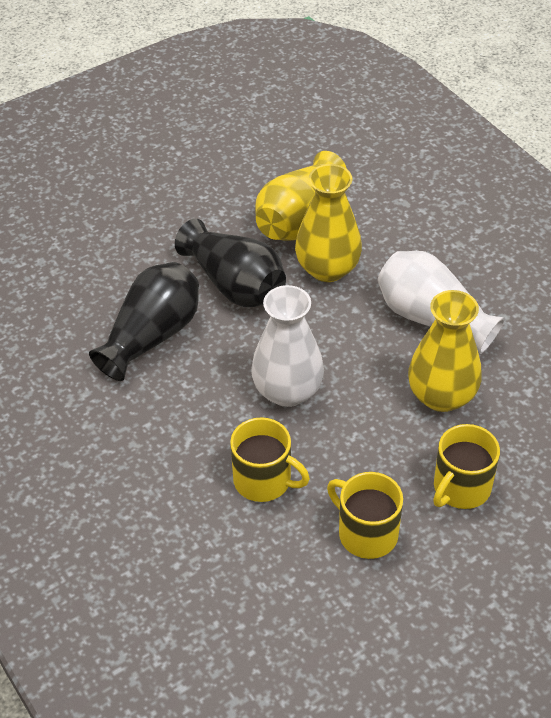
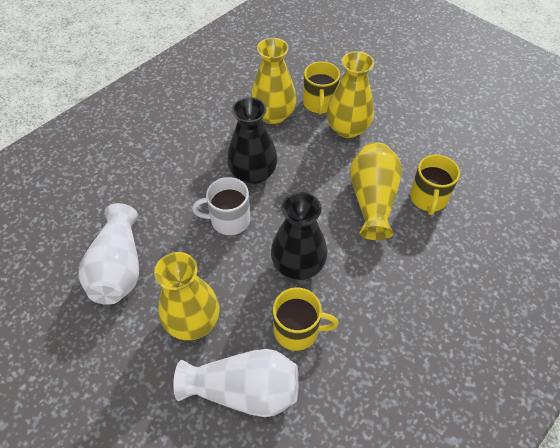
white mug: 0 -> 1
yellow vase: 3 -> 4

